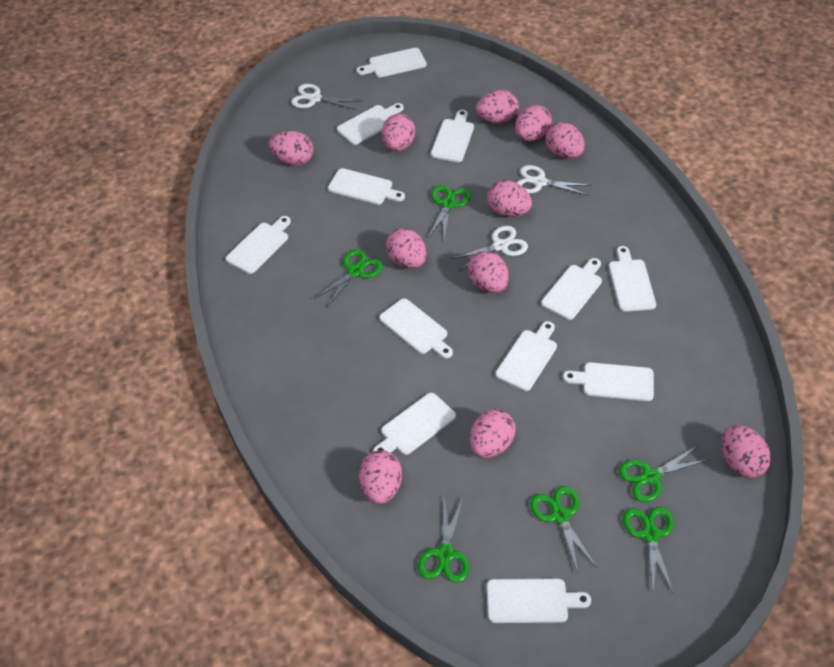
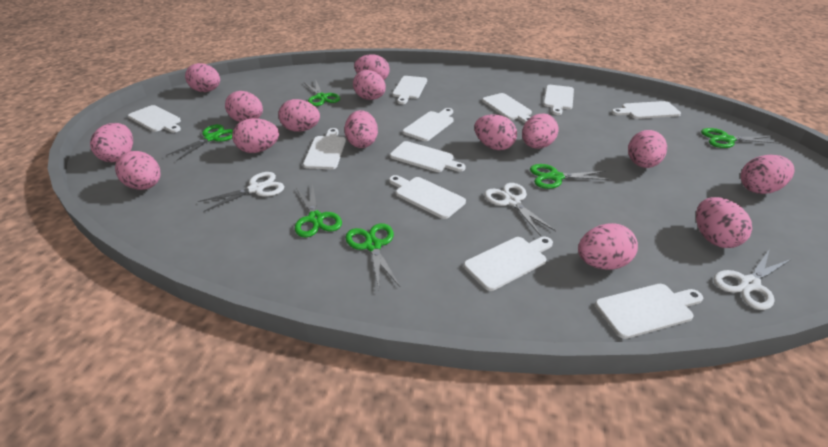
pink egg: 11 -> 15
white cutting board: 12 -> 11

